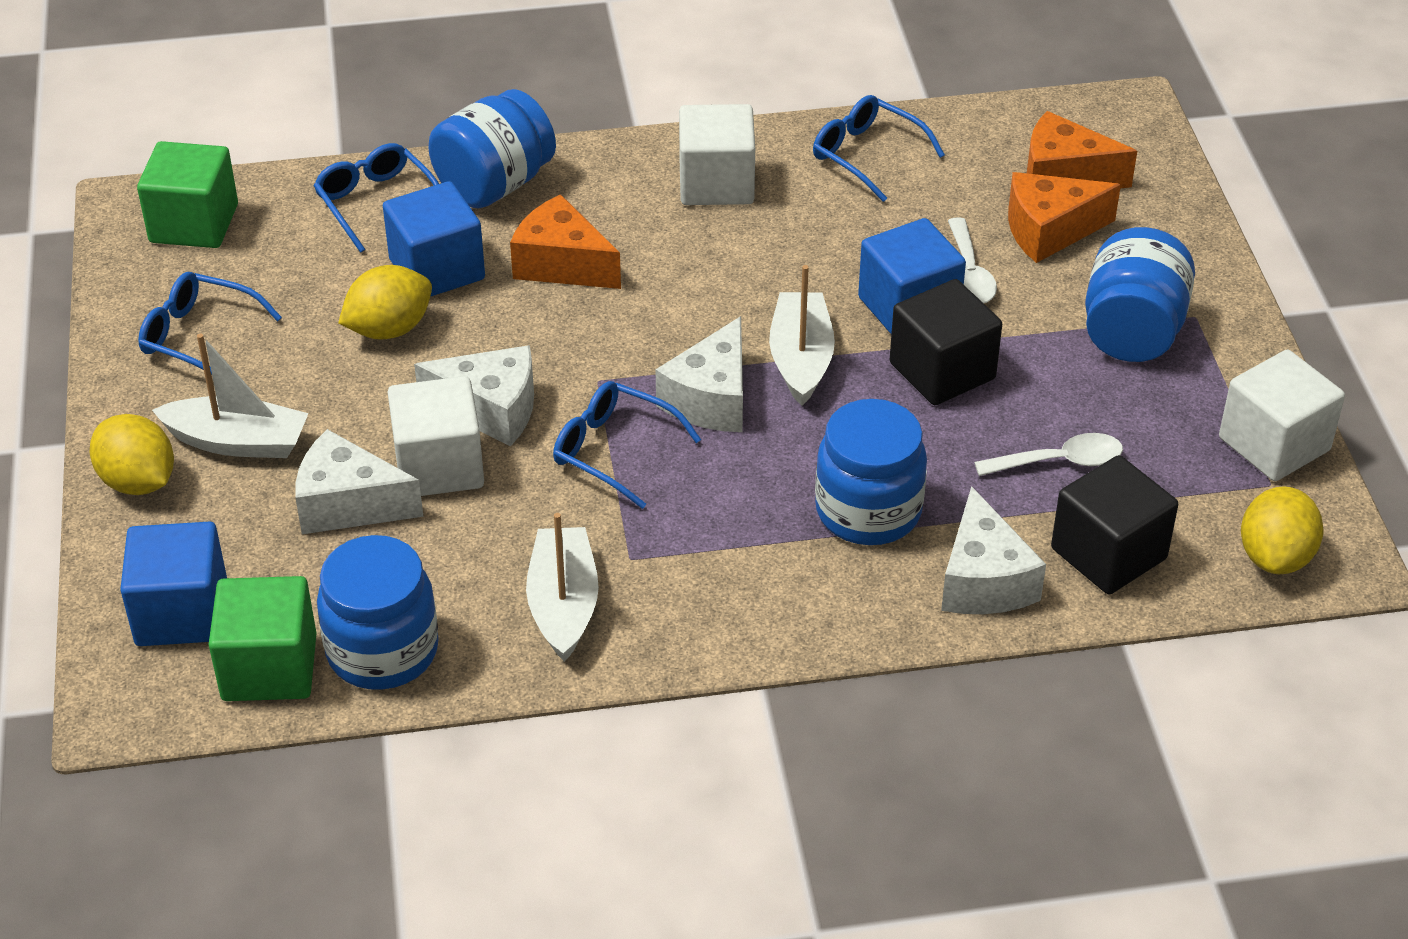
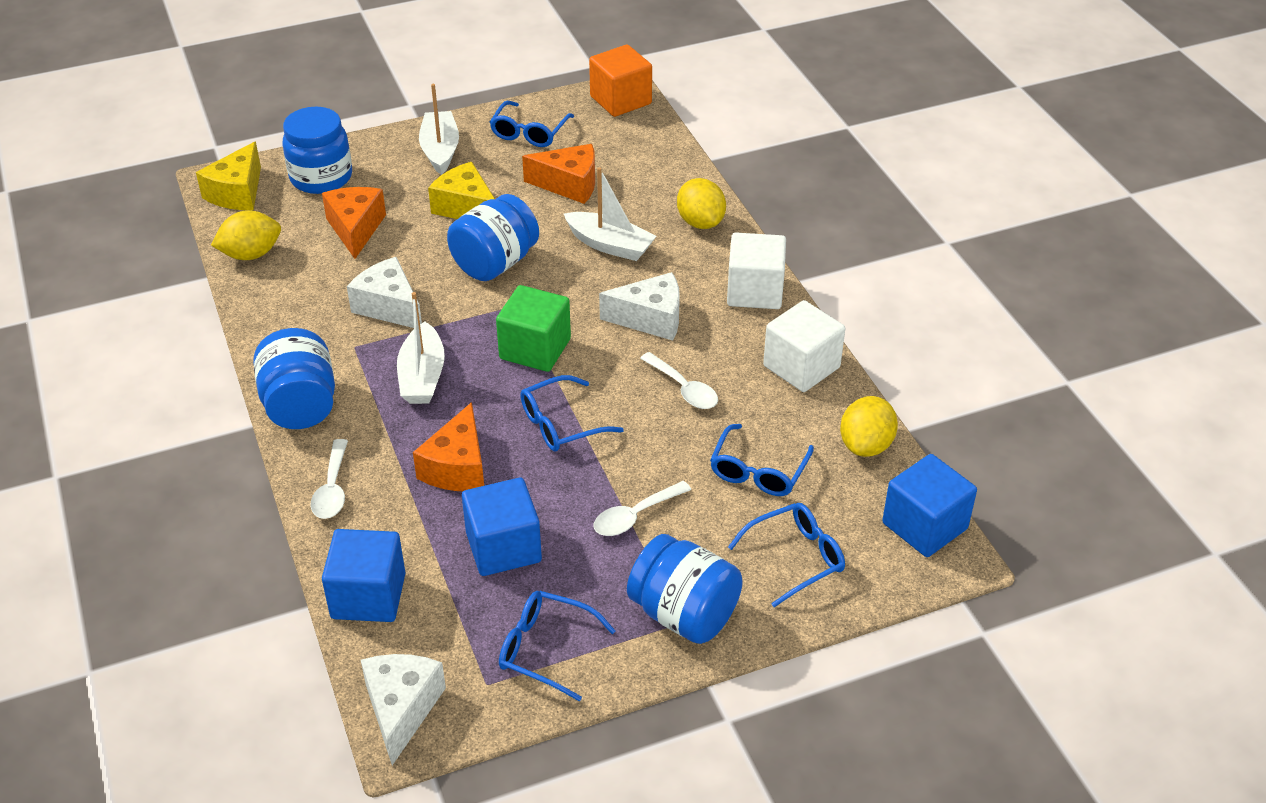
black cube: 2 -> 0
blue glasses: 4 -> 5
green cube: 2 -> 1
orange cube: 0 -> 1
white cheese: 4 -> 3
white cube: 3 -> 2
white spoon: 2 -> 3
yellow cheese: 0 -> 2

